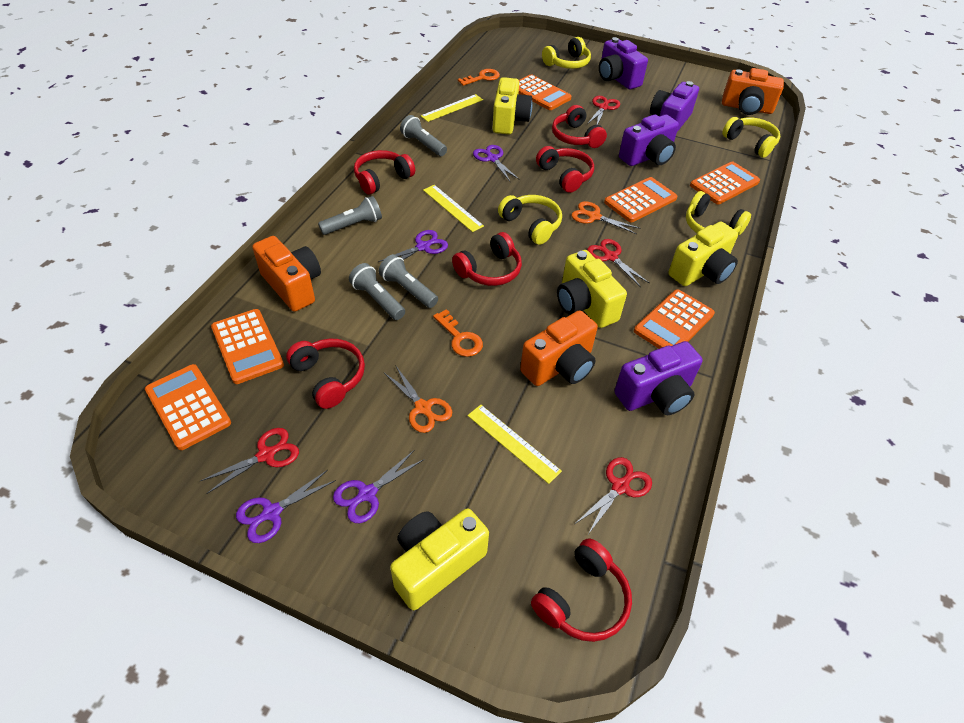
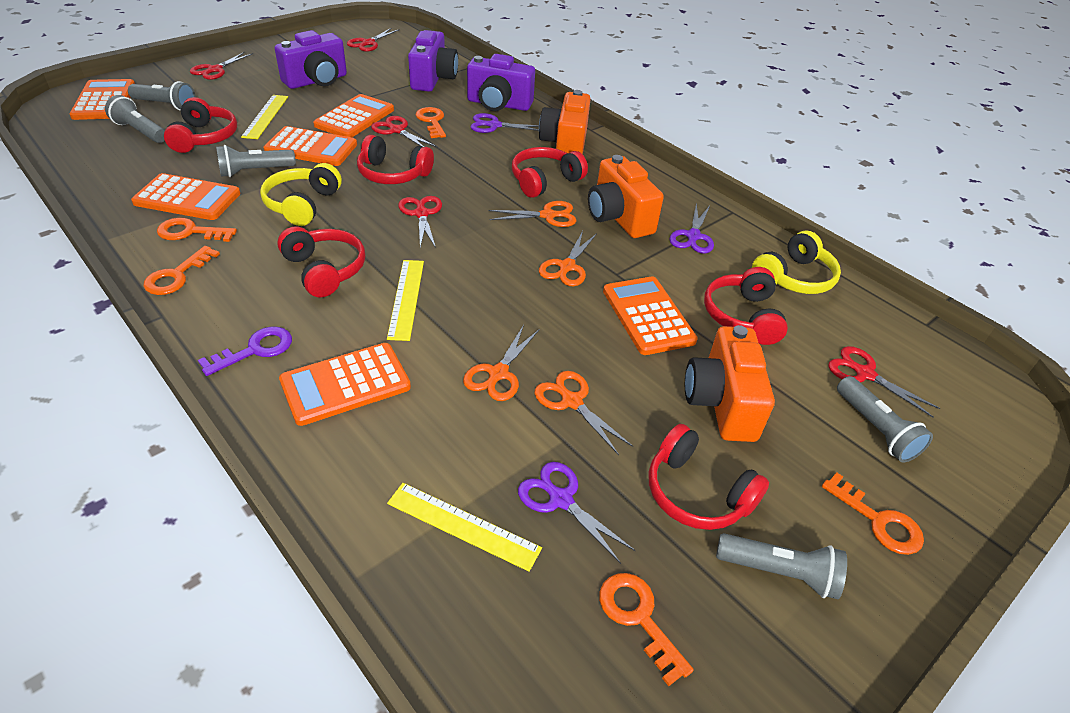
grey flashlight: 4 -> 5
orange key: 2 -> 5
orange scissors: 2 -> 4
purple camera: 4 -> 3
purple key: 0 -> 1
purple scissors: 4 -> 3
red scissors: 4 -> 5
yellow camera: 4 -> 0
yellow headphones: 4 -> 2

